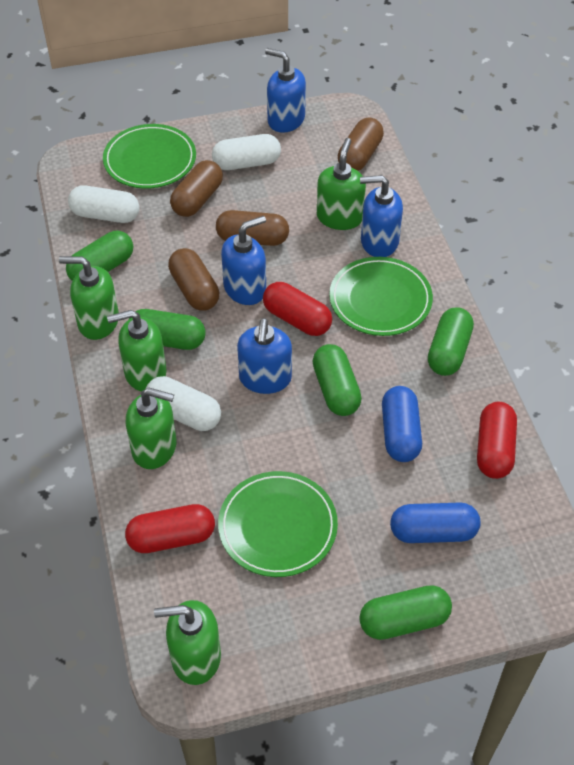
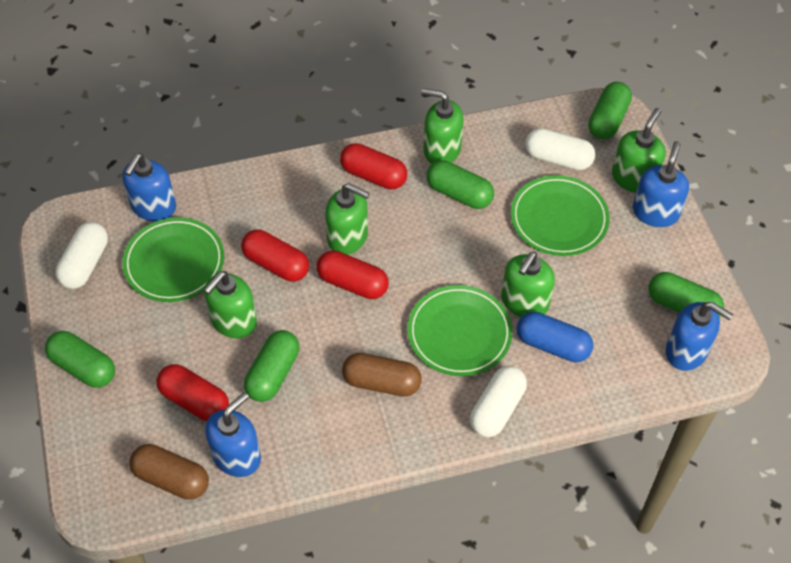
blue capsule: 2 -> 1
brown capsule: 4 -> 2
red capsule: 3 -> 4

